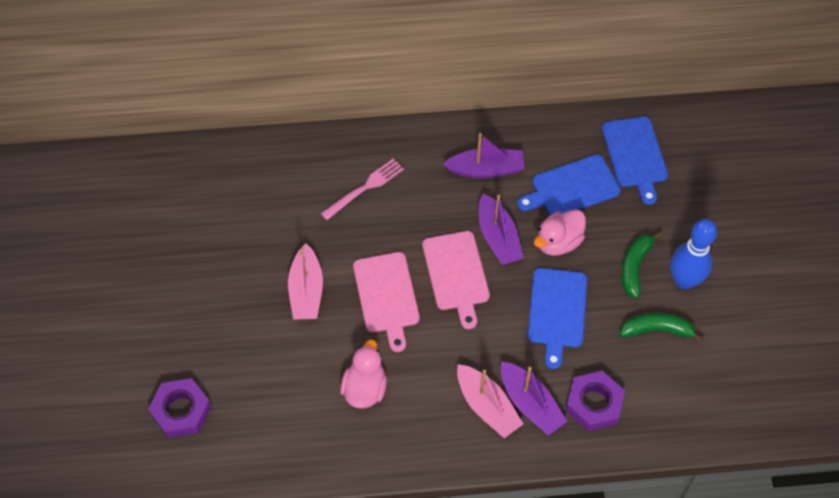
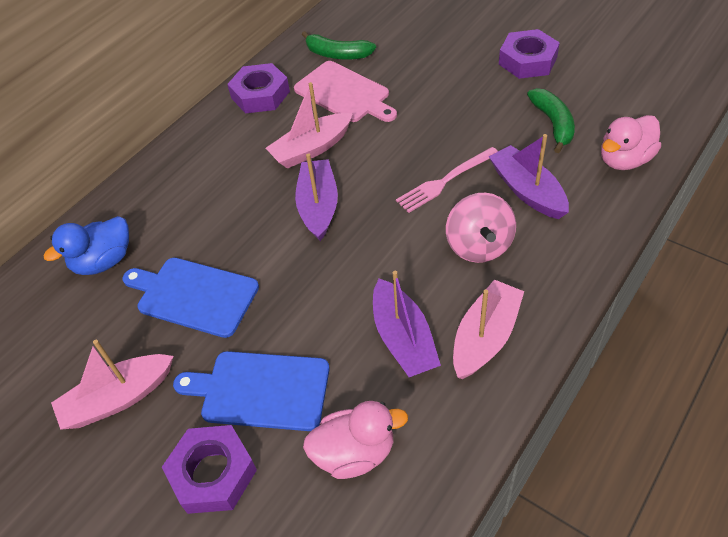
blue bowling pin: 1 -> 0
blue cutting board: 3 -> 2
blue duck: 0 -> 1
pink boat: 2 -> 3
pink cutting board: 2 -> 1
pink spinning top: 0 -> 1
purple nut: 2 -> 3

